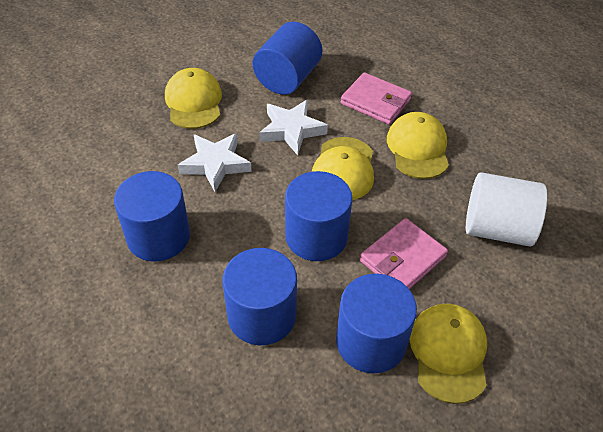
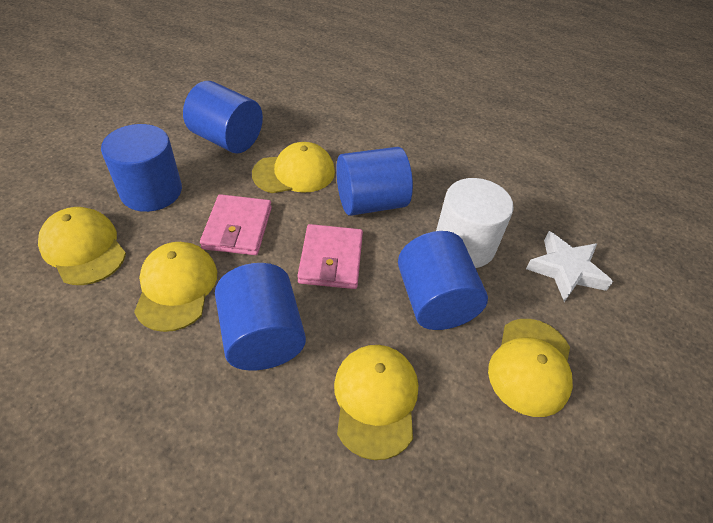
white star: 2 -> 1
yellow cap: 4 -> 5

